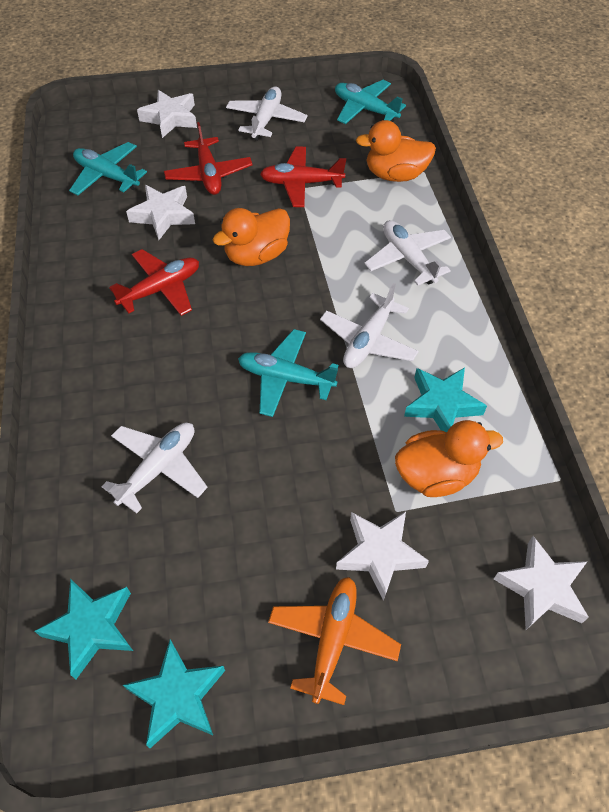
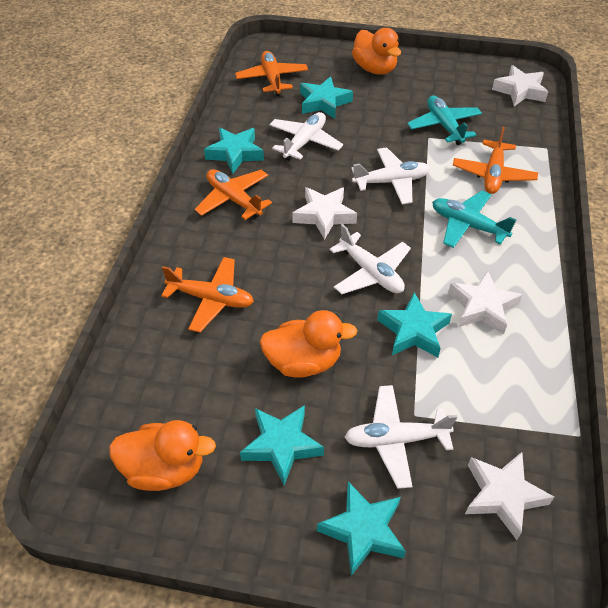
orange plane: 1 -> 4
red plane: 3 -> 0
turquoise plane: 3 -> 2
turquoise star: 3 -> 5

